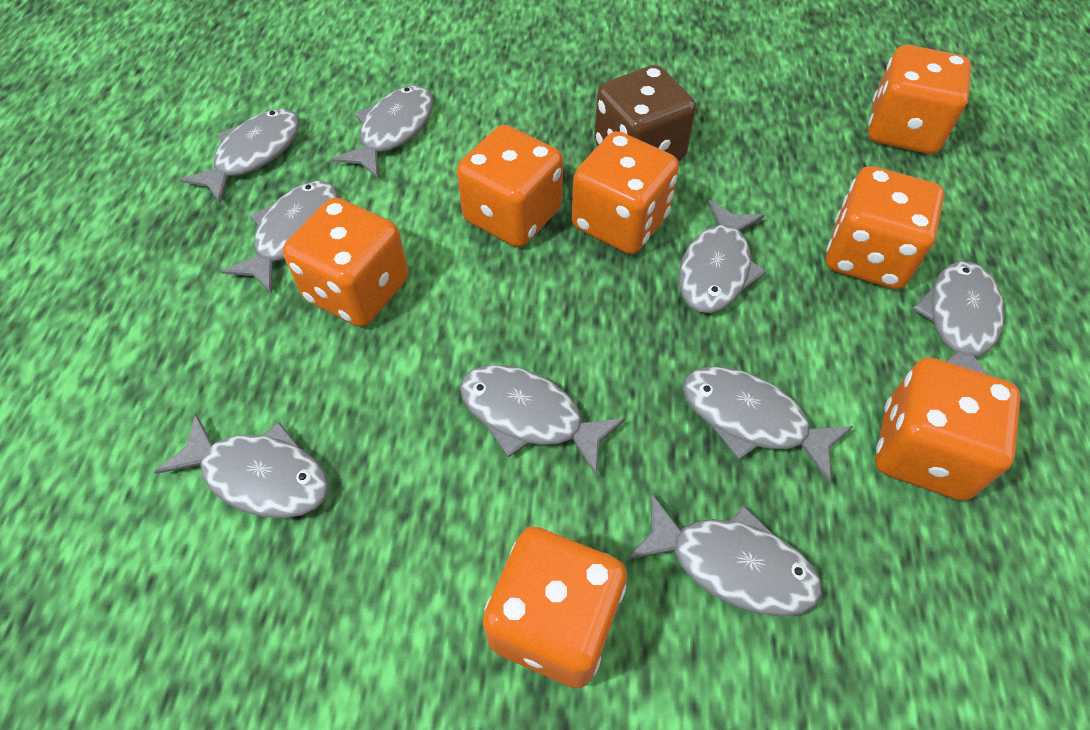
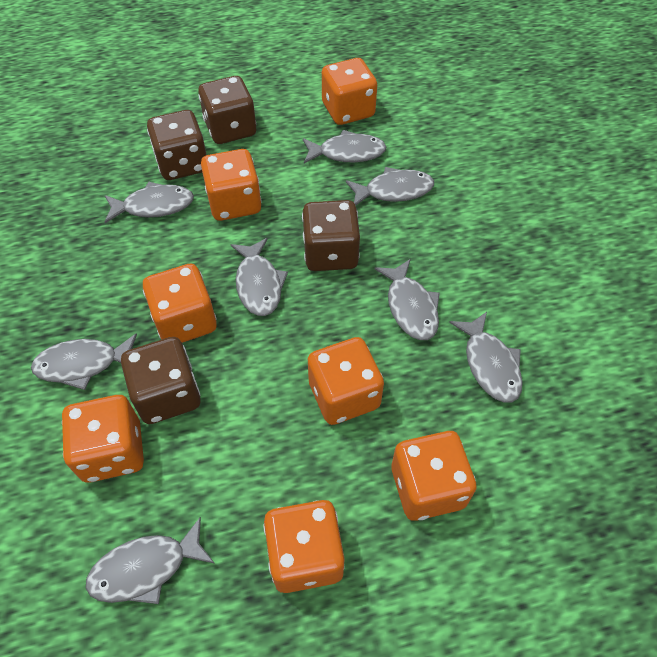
brown dice: 1 -> 4
grey fish: 9 -> 8

